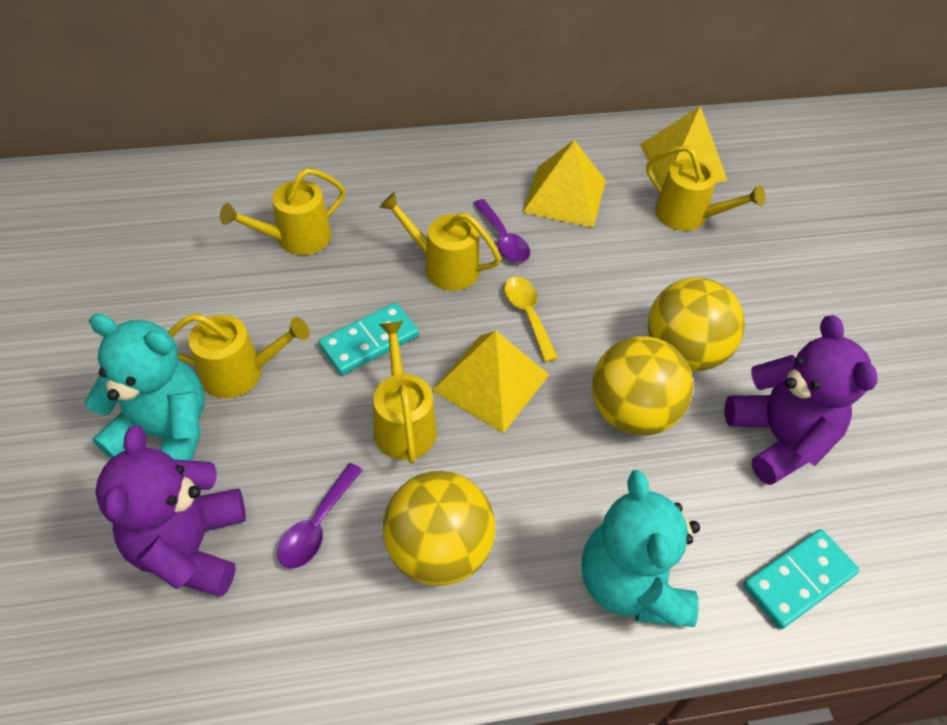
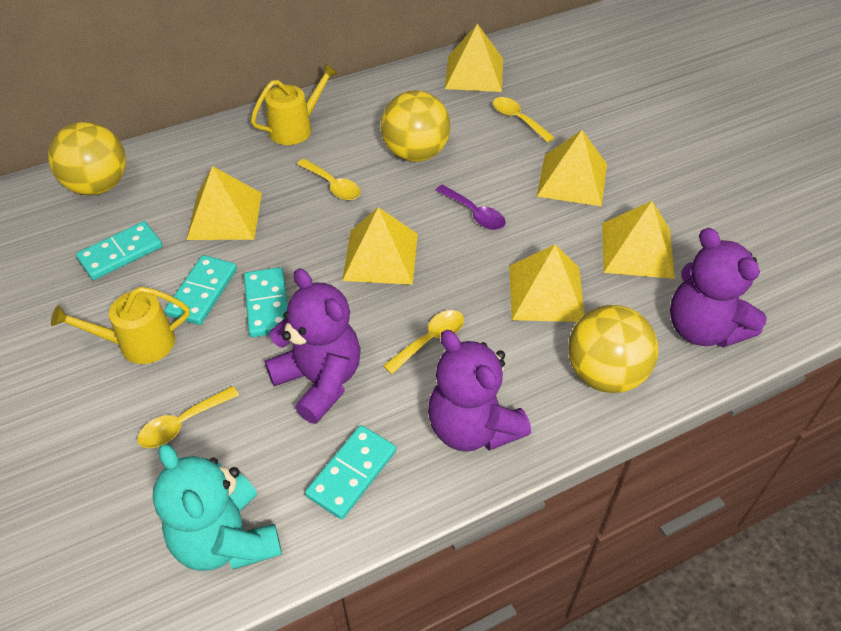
purple spoon: 2 -> 1
purple teddy bear: 2 -> 3
turquoise domino: 2 -> 4
turquoise teddy bear: 2 -> 1
yellow pyramid: 3 -> 6
yellow spoon: 1 -> 4
yellow watering can: 5 -> 2

